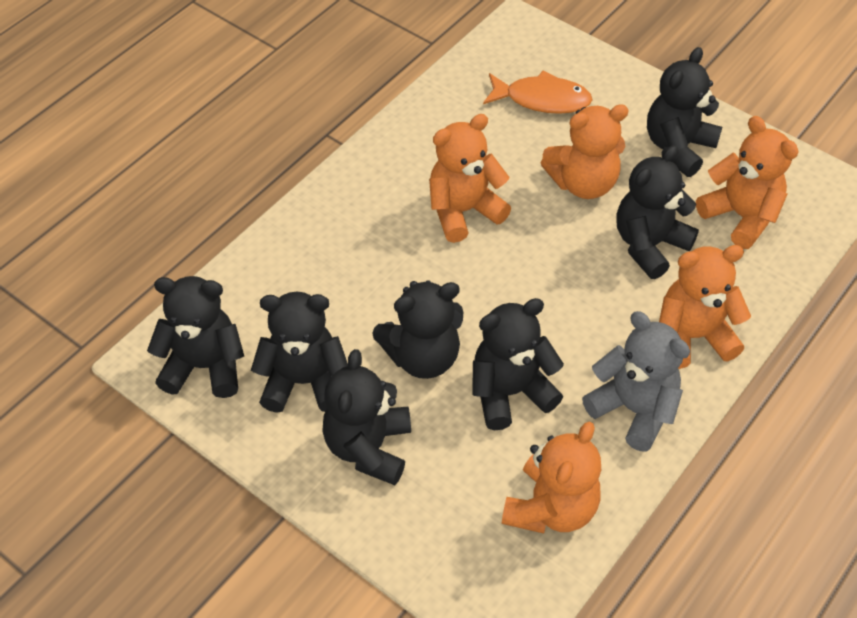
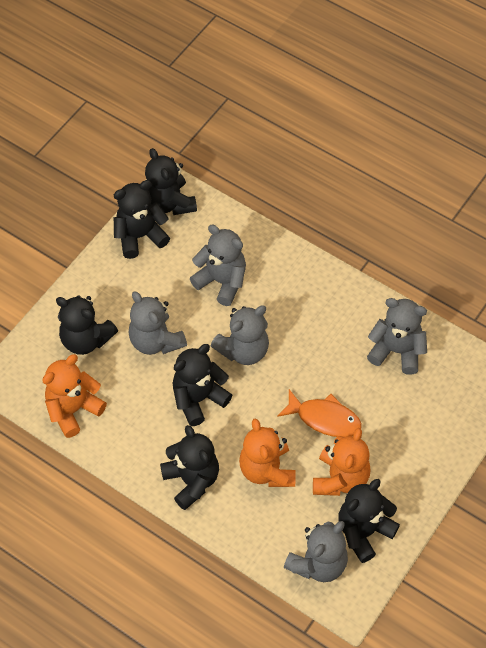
black teddy bear: 7 -> 6
grey teddy bear: 1 -> 5
orange teddy bear: 5 -> 3

